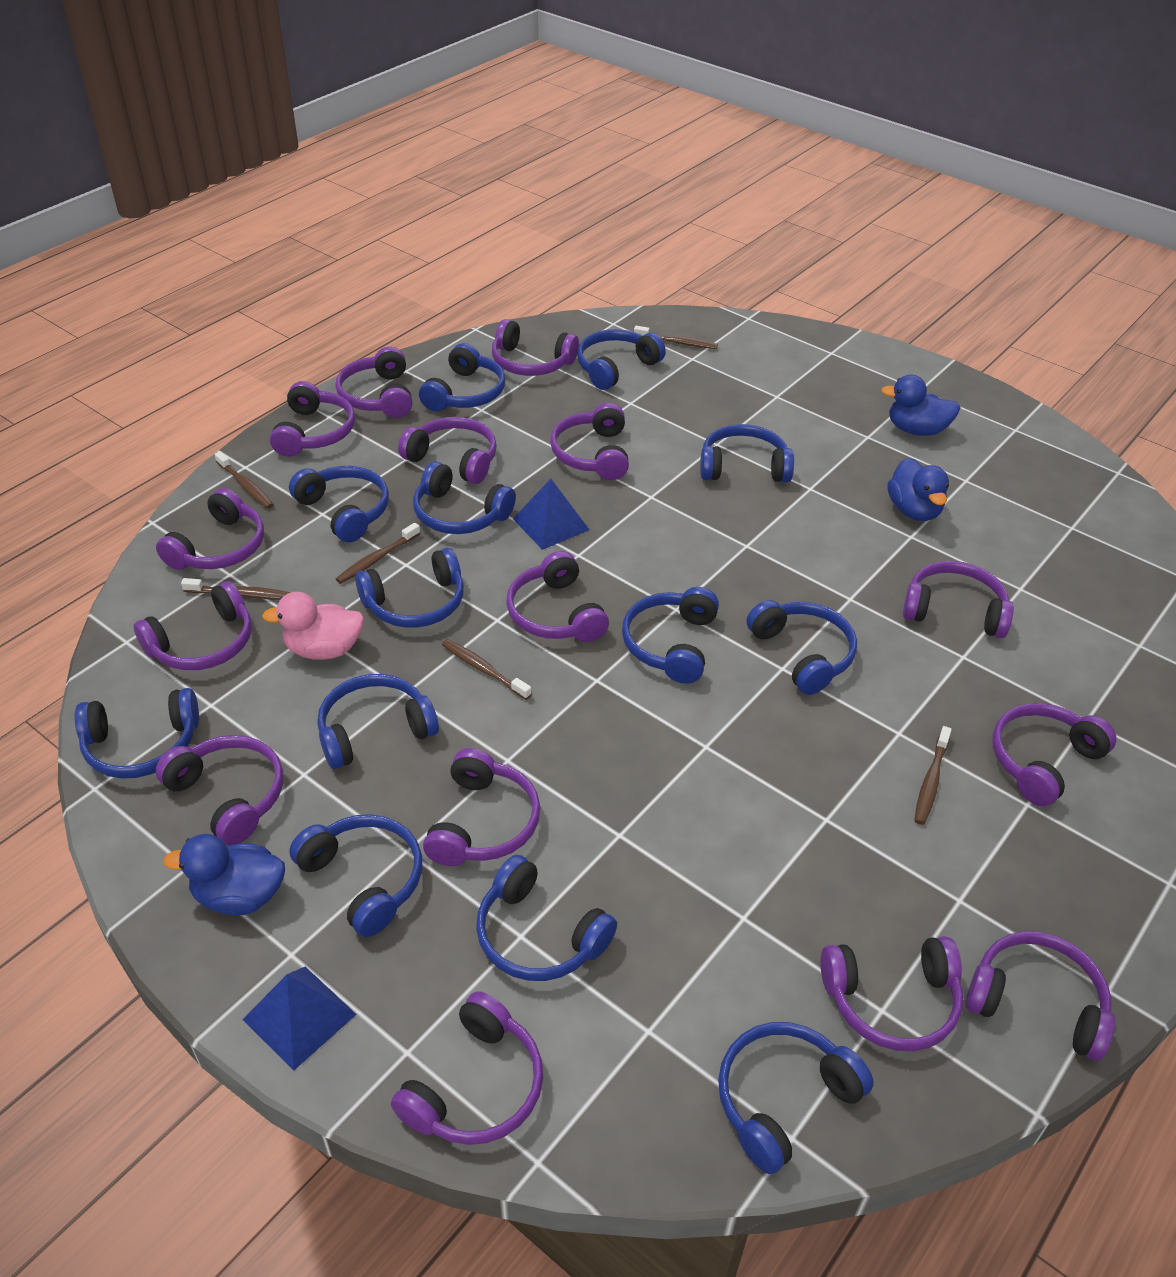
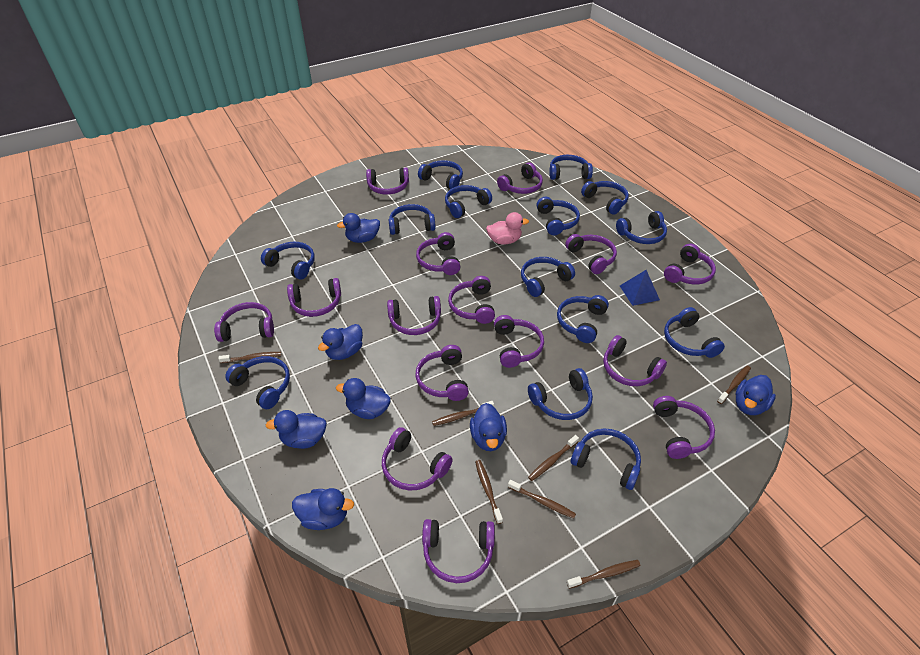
blue duck: 3 -> 7
blue headphones: 13 -> 14
blue pyramid: 2 -> 1
brown toothbrush: 6 -> 7

